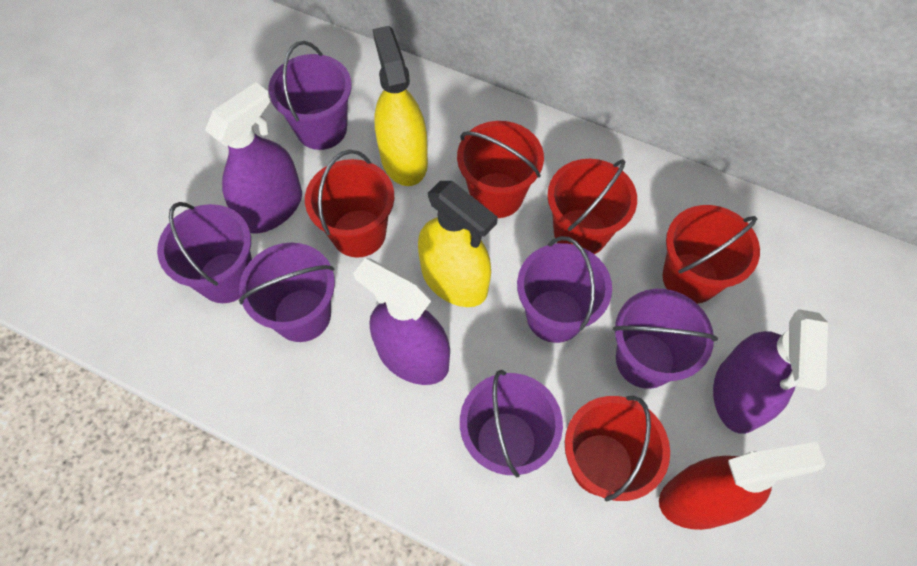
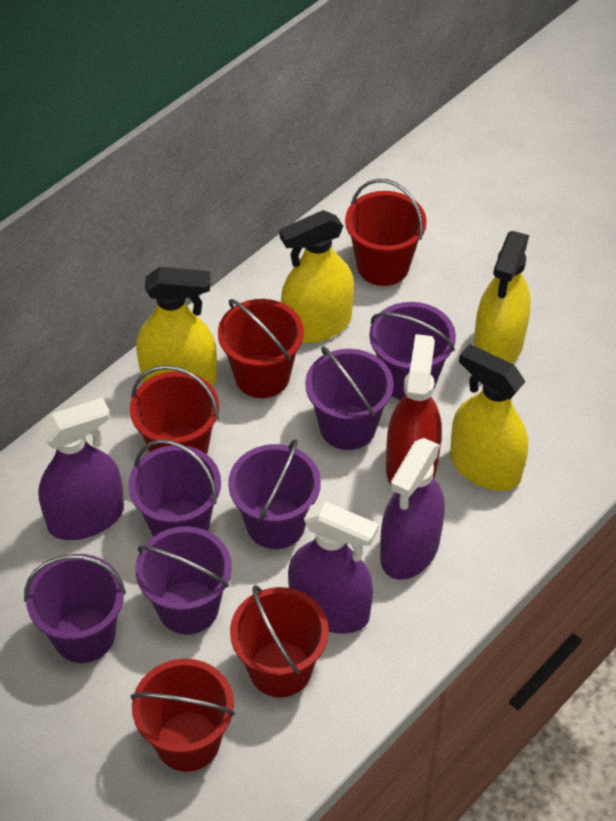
yellow spray bottle: 2 -> 4

